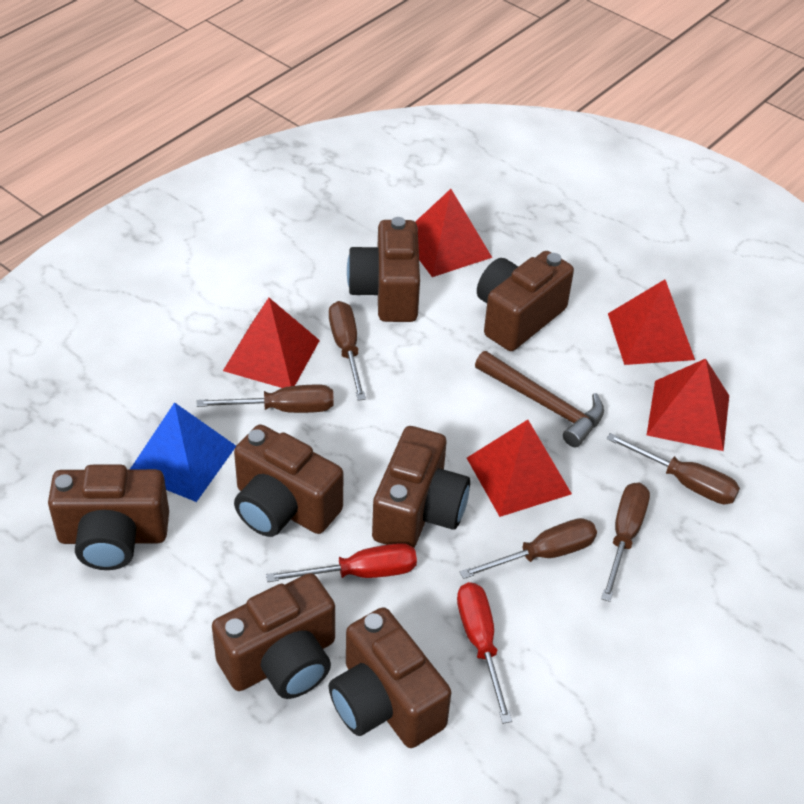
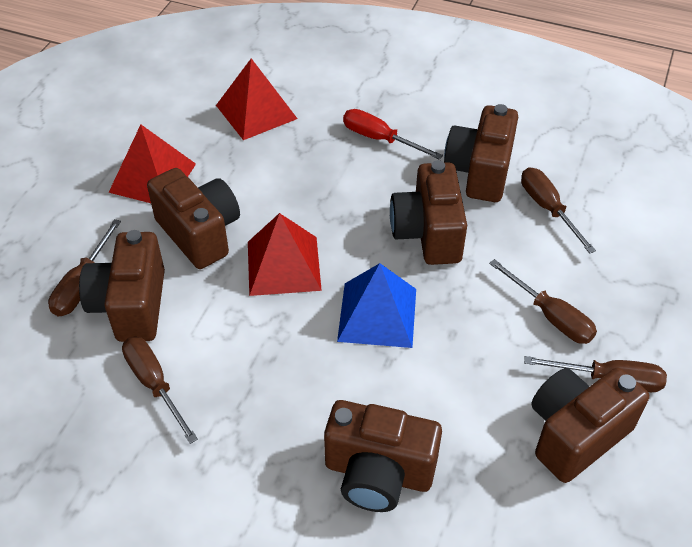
brown camera: 7 -> 6
brown hammer: 1 -> 0
red pyramid: 5 -> 3
red screwdriver: 2 -> 1

